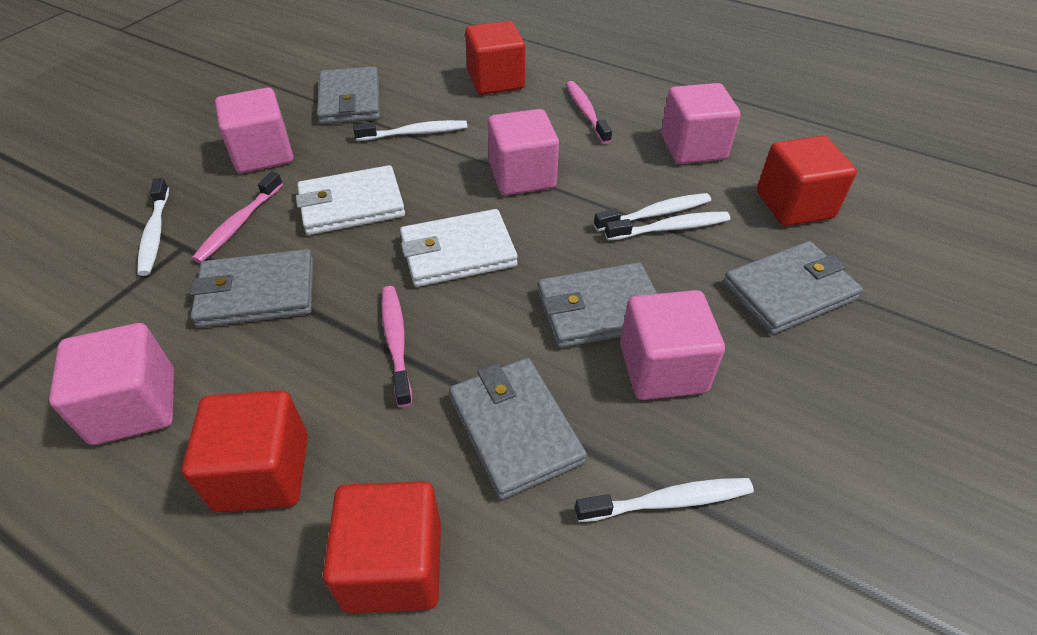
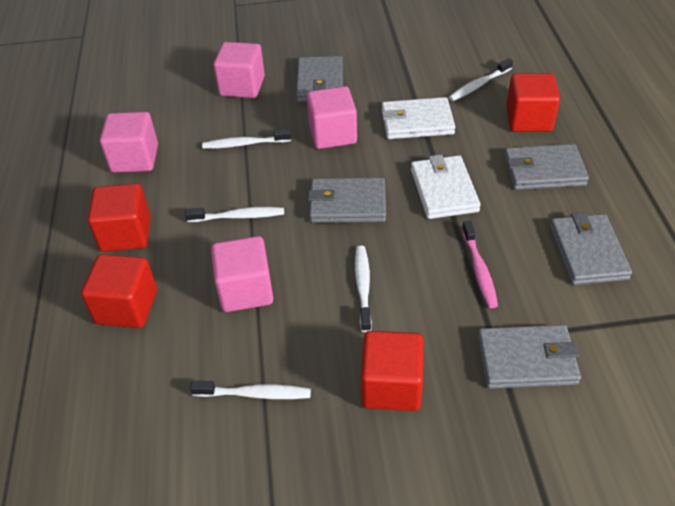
pink cube: 5 -> 4
pink toothbrush: 3 -> 1

